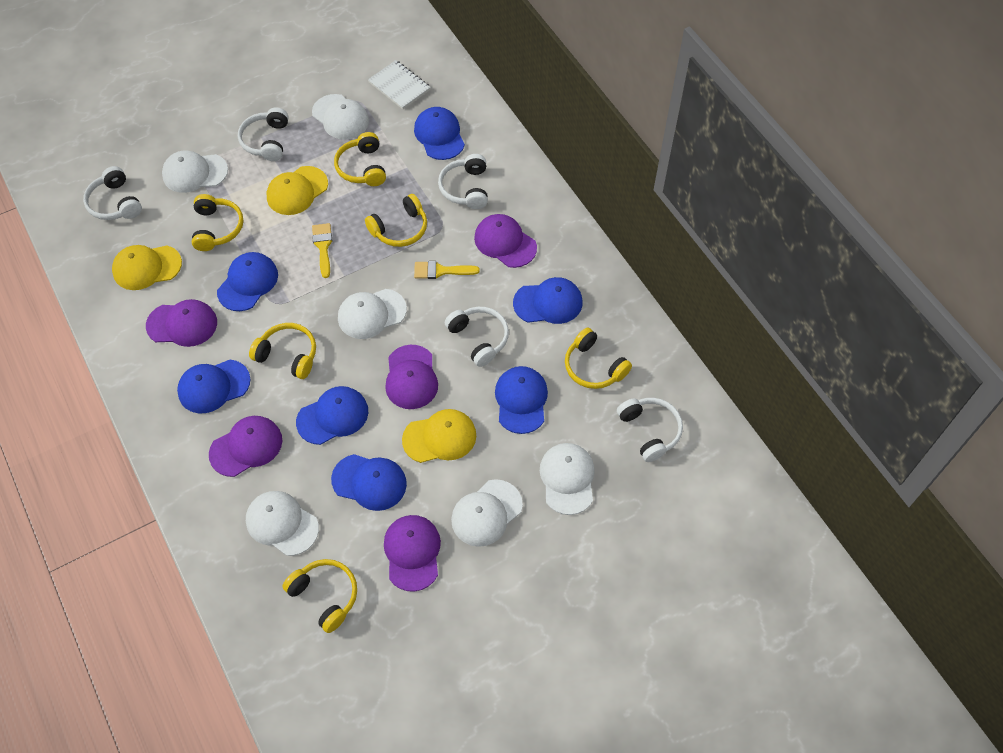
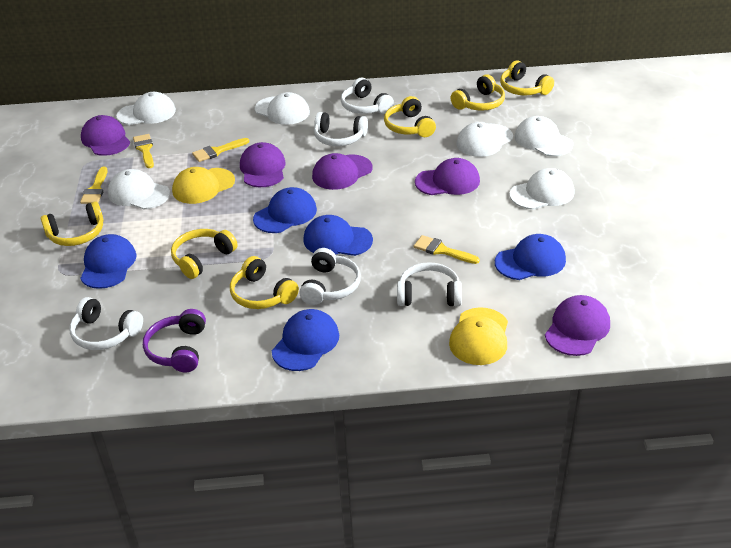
blue cap: 7 -> 5
purple headphones: 0 -> 1
white notebook: 1 -> 0
yellow brush: 2 -> 4
yellow cap: 3 -> 2

